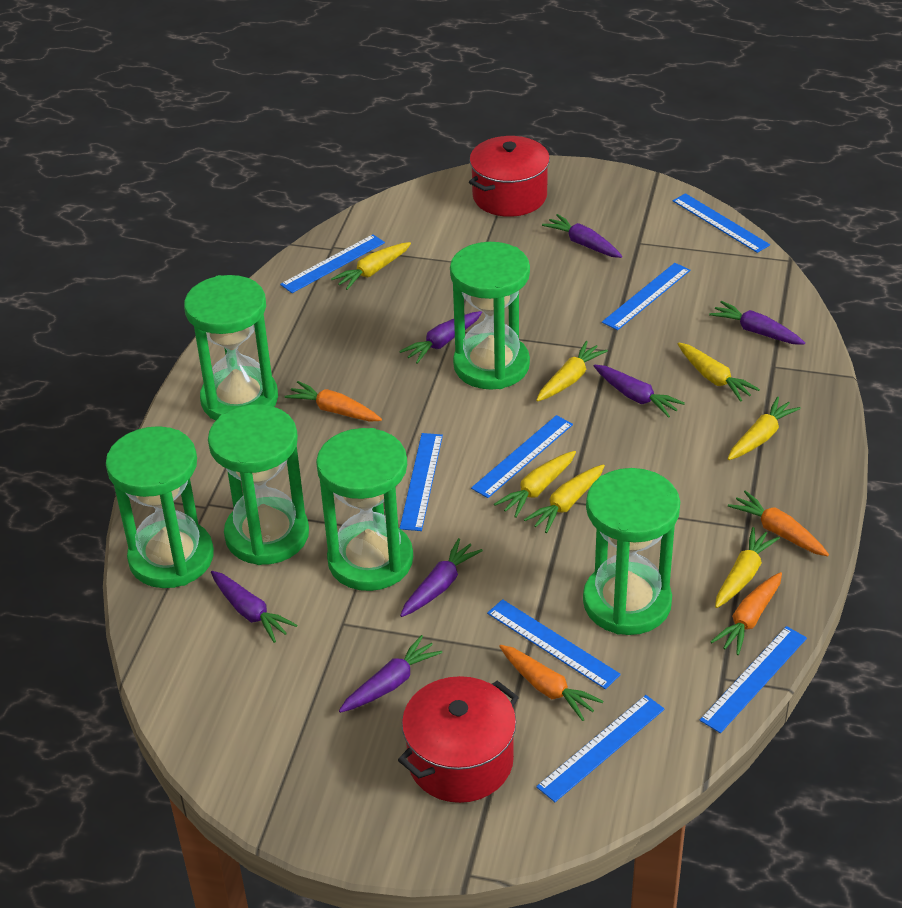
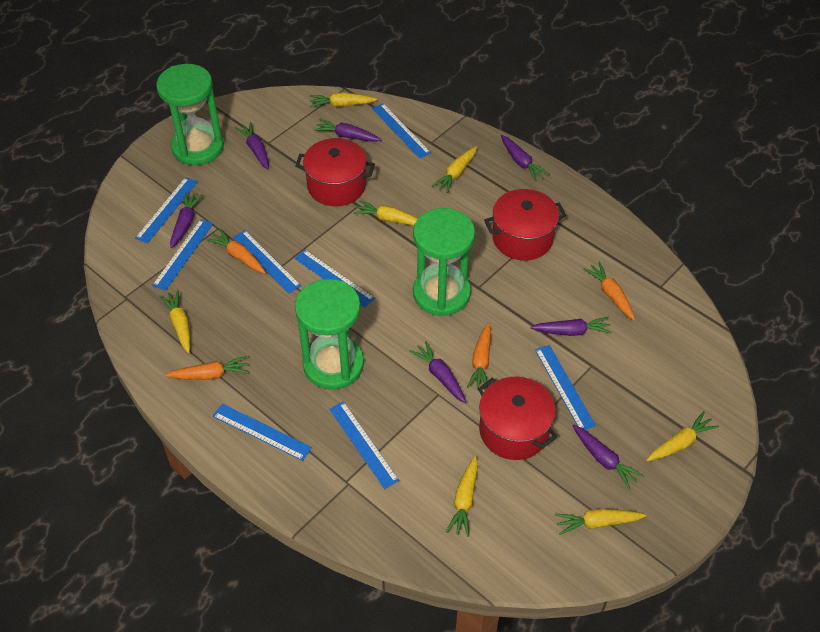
green hourglass: 6 -> 3
red pot: 2 -> 3

